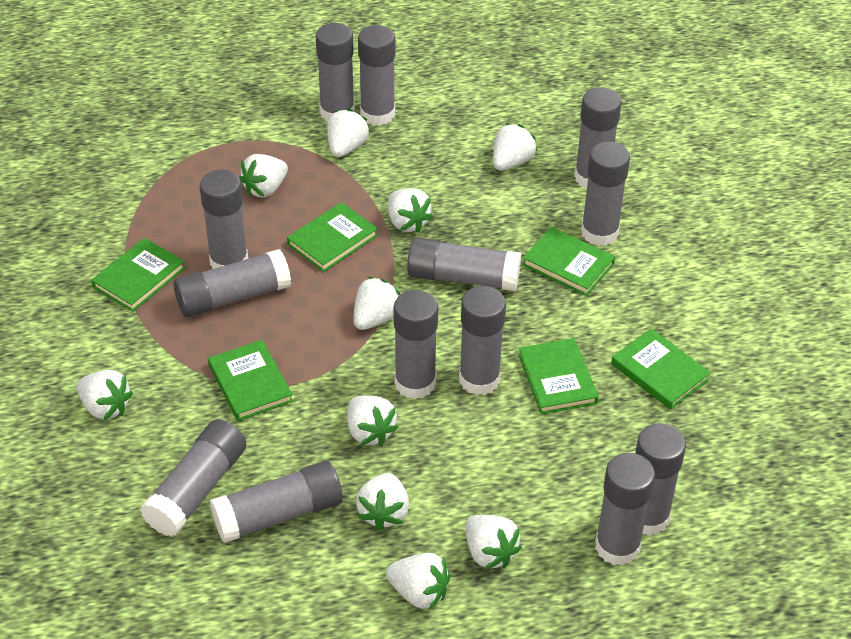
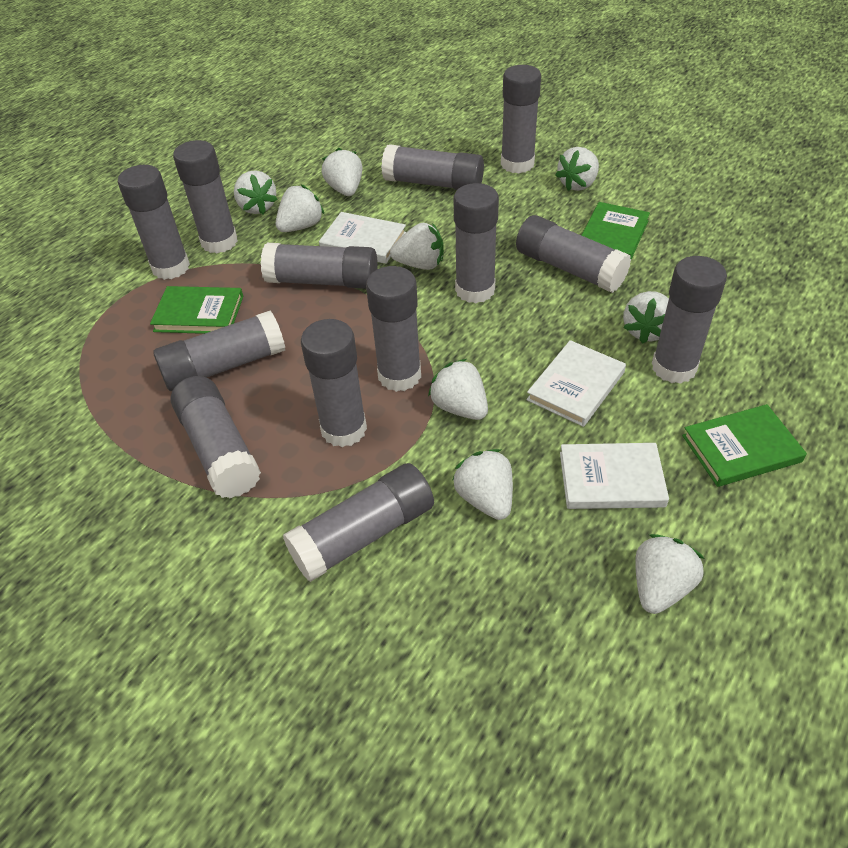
green book: 6 -> 3
white book: 0 -> 3
white strawberry: 10 -> 9

